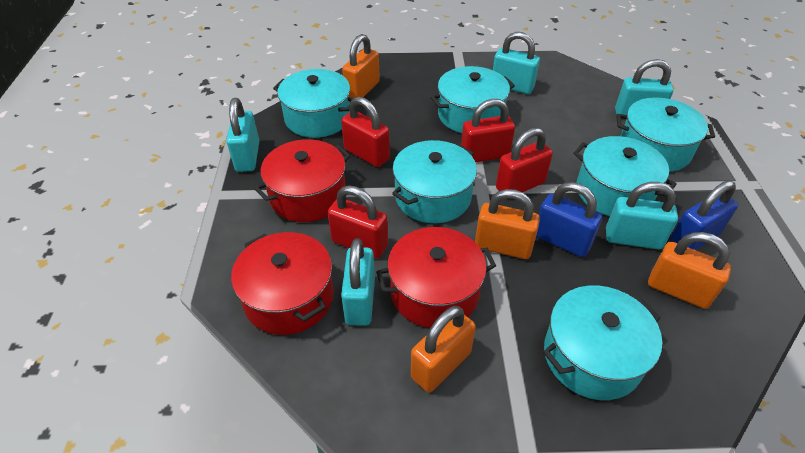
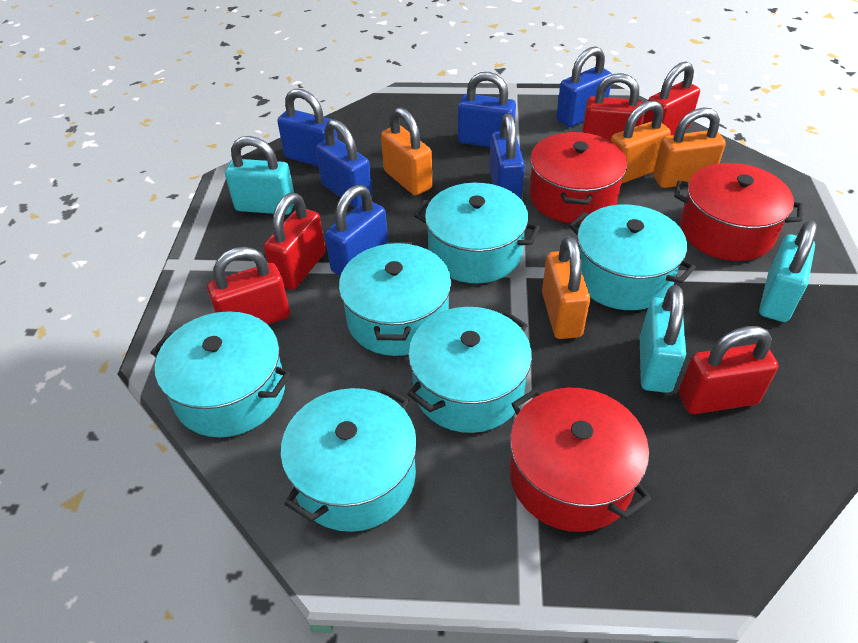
blue padlock: 2 -> 6
red padlock: 4 -> 5
turquoise padlock: 5 -> 3

